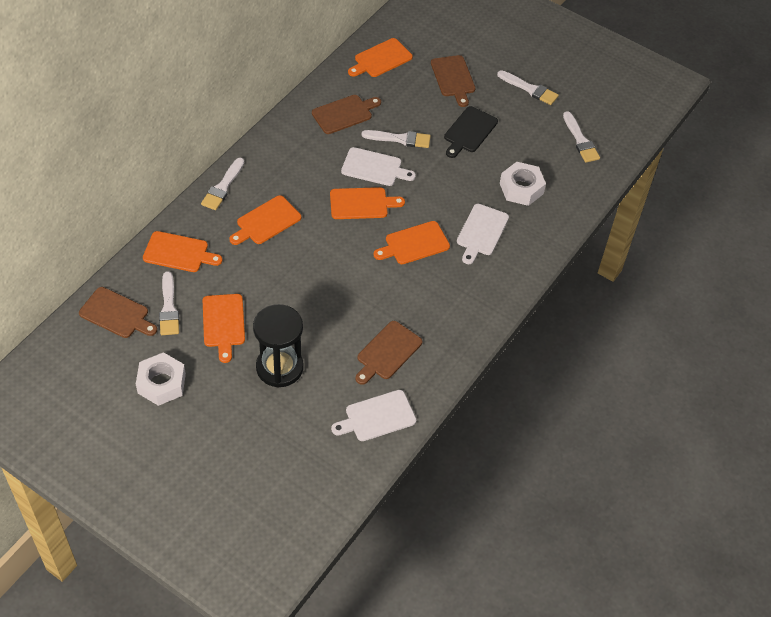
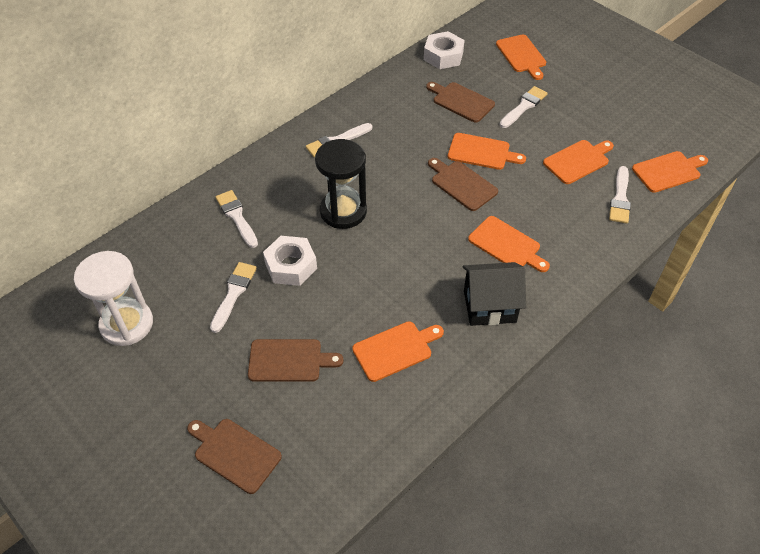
black cutting board: 1 -> 0
black house: 0 -> 1
white cutting board: 3 -> 0
white hourglass: 0 -> 1

